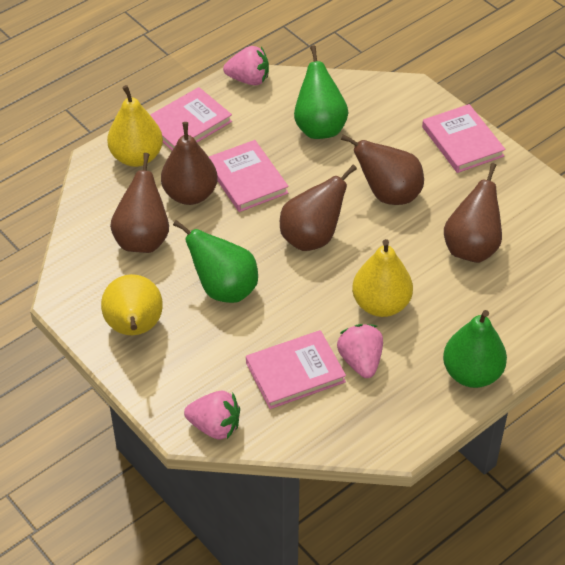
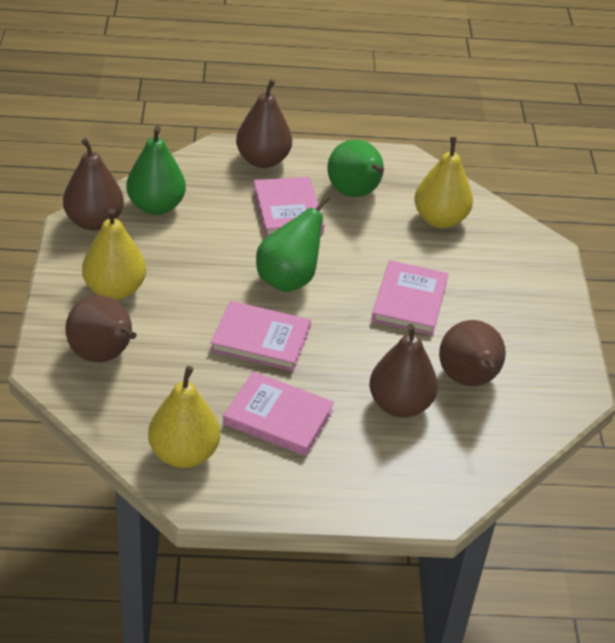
pink strawberry: 3 -> 0

